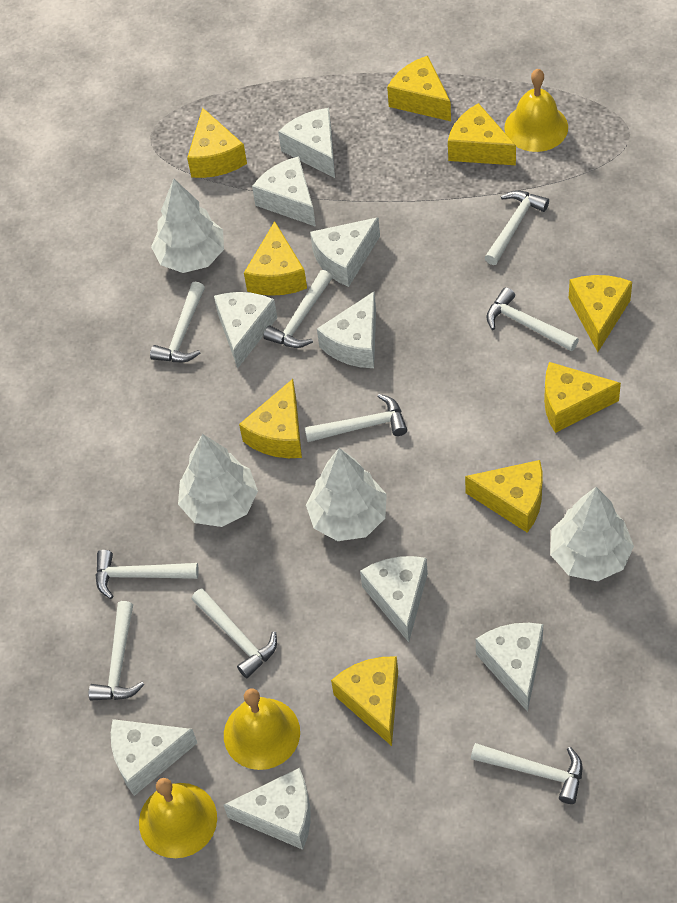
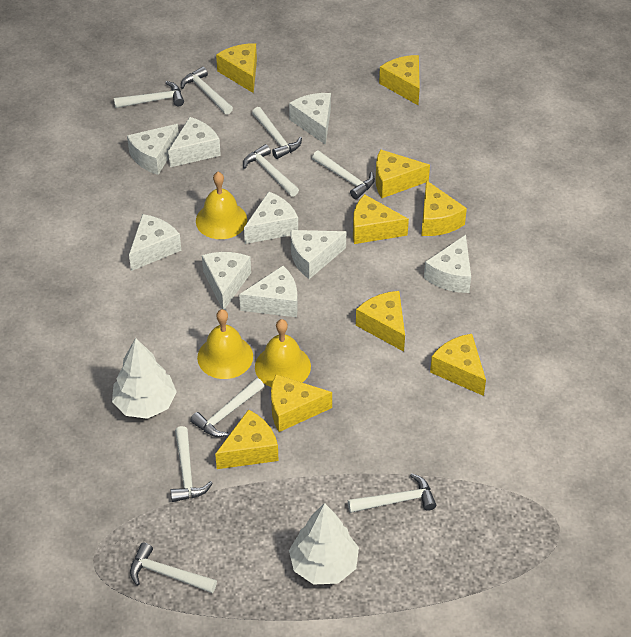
white tree: 4 -> 2

